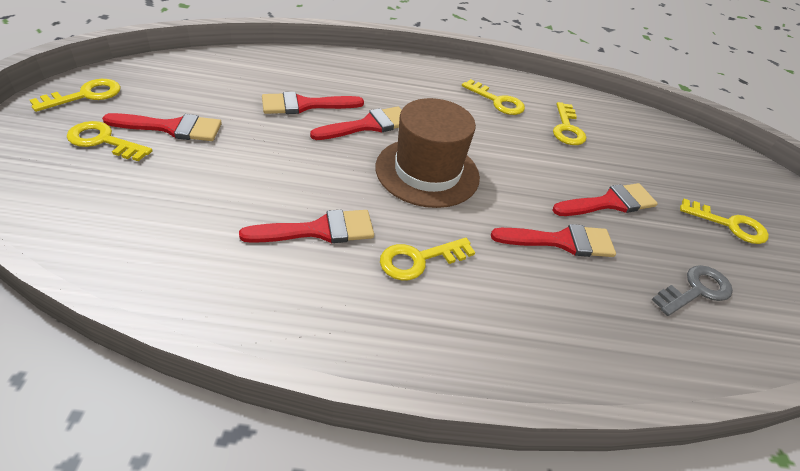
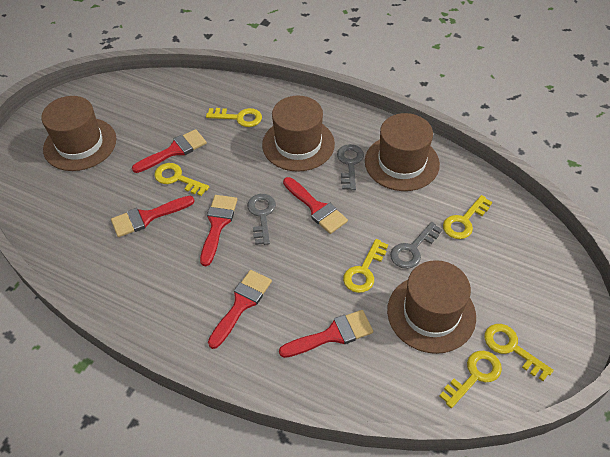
brown hat: 1 -> 4
grey key: 1 -> 3

